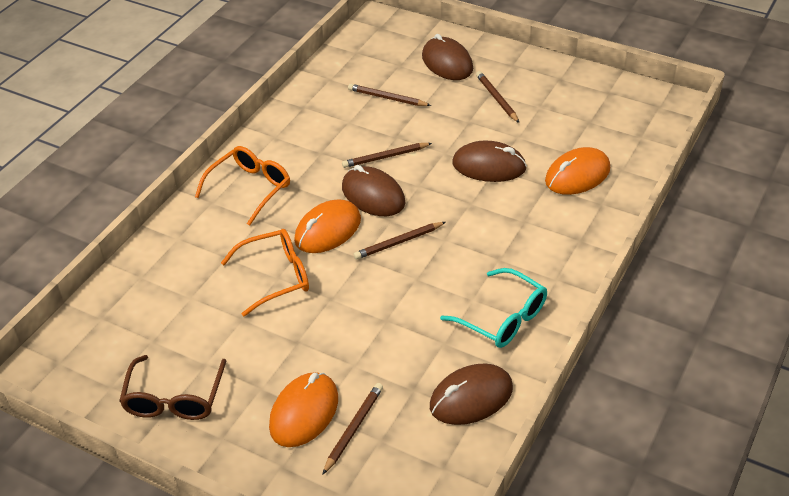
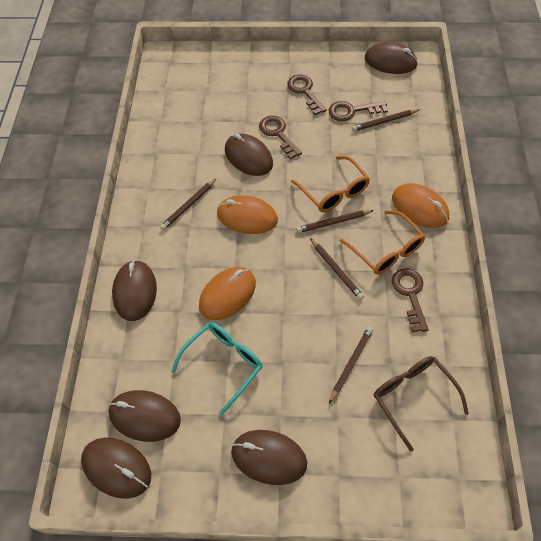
brown key: 0 -> 4
brown mouse: 4 -> 6

